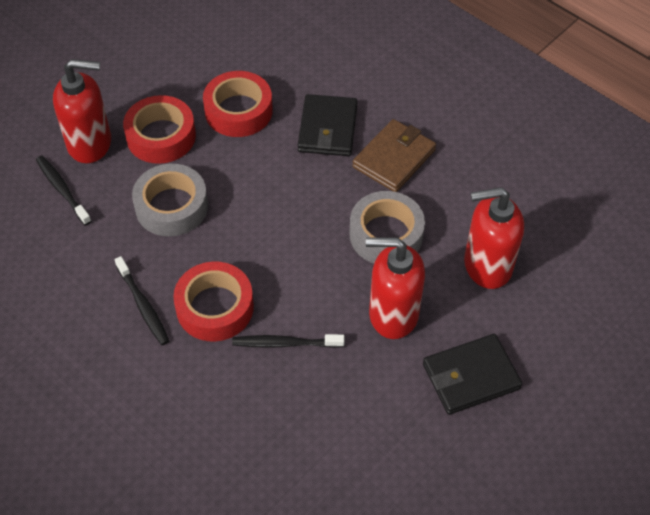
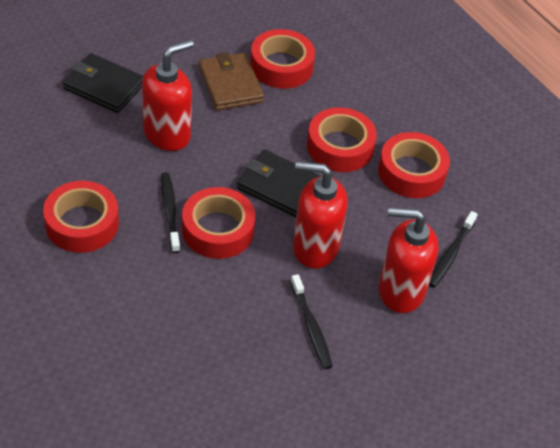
grey tape: 2 -> 0
red tape: 3 -> 5

